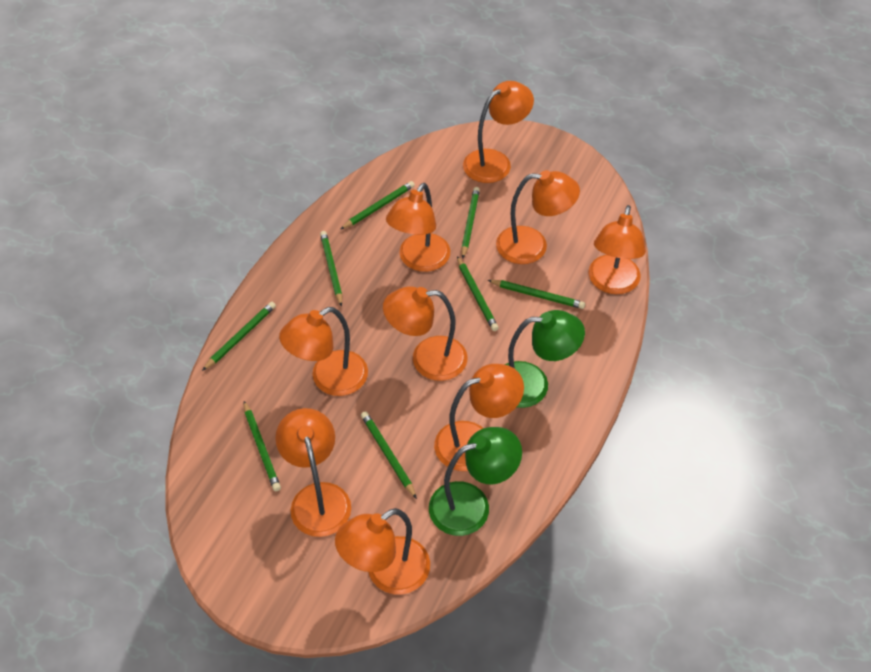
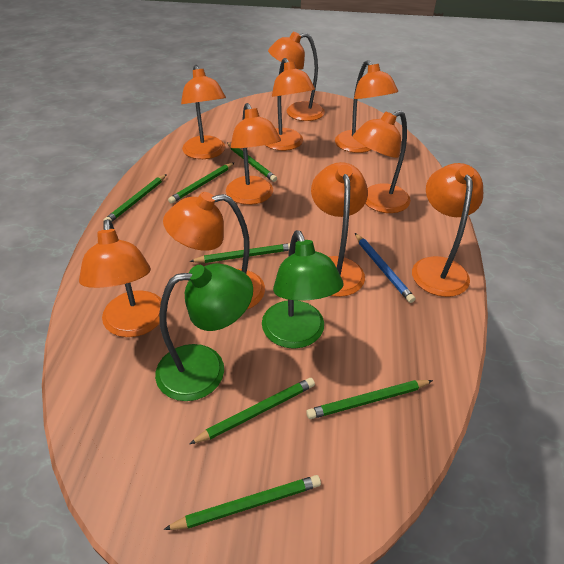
blue pencil: 0 -> 1
green pencil: 8 -> 7
orange lamp: 9 -> 10

